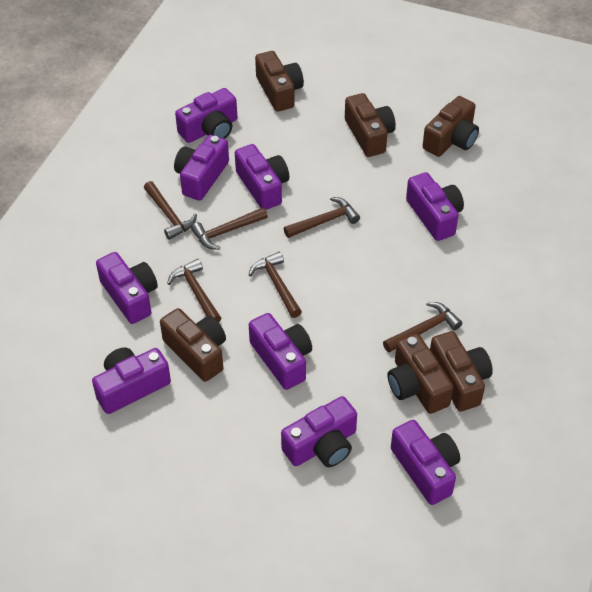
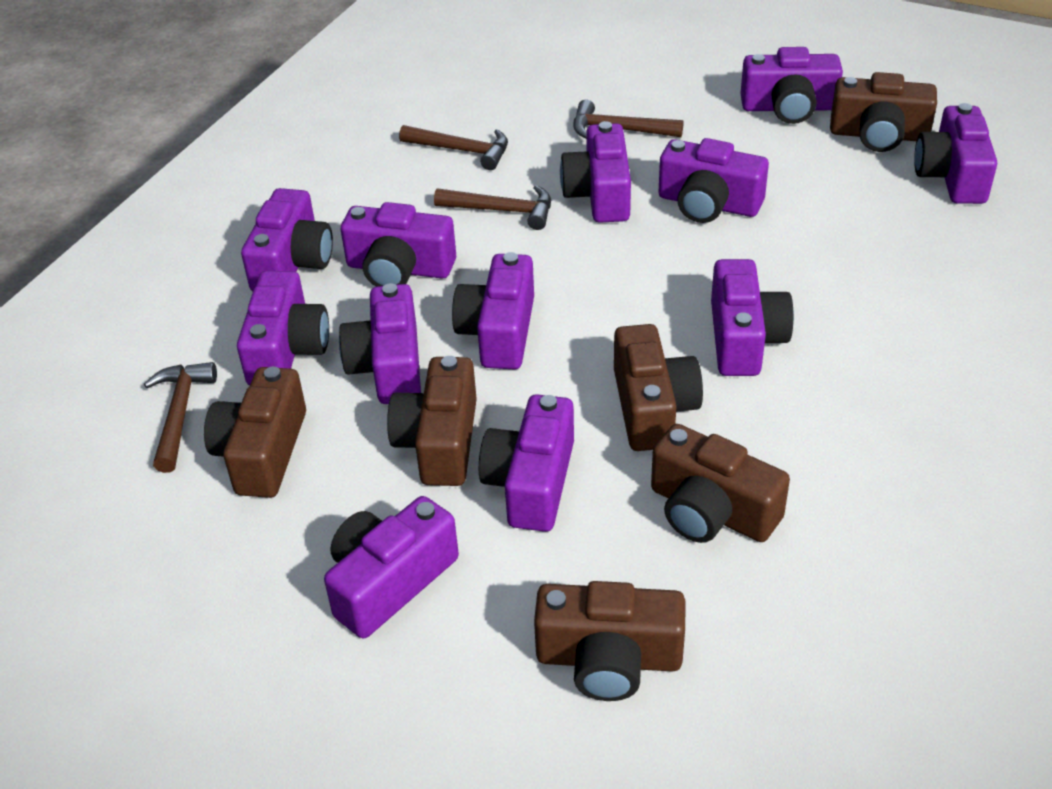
brown hammer: 6 -> 4
purple camera: 9 -> 12

